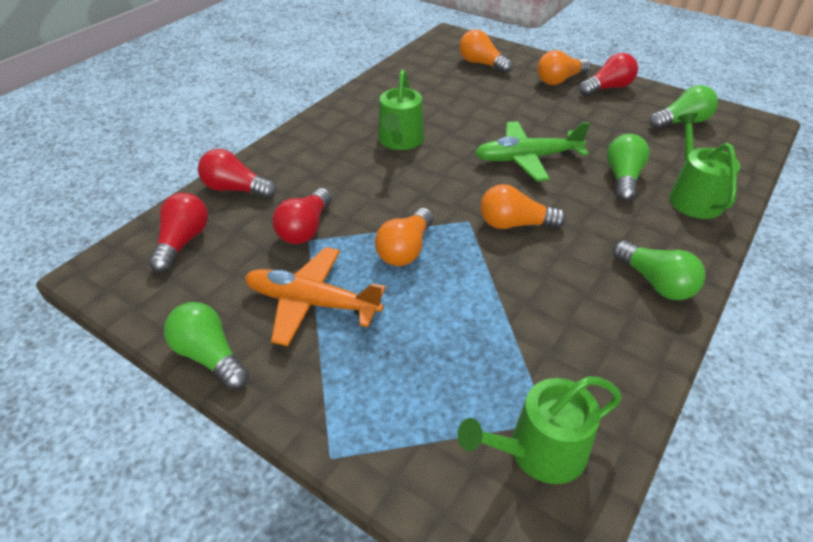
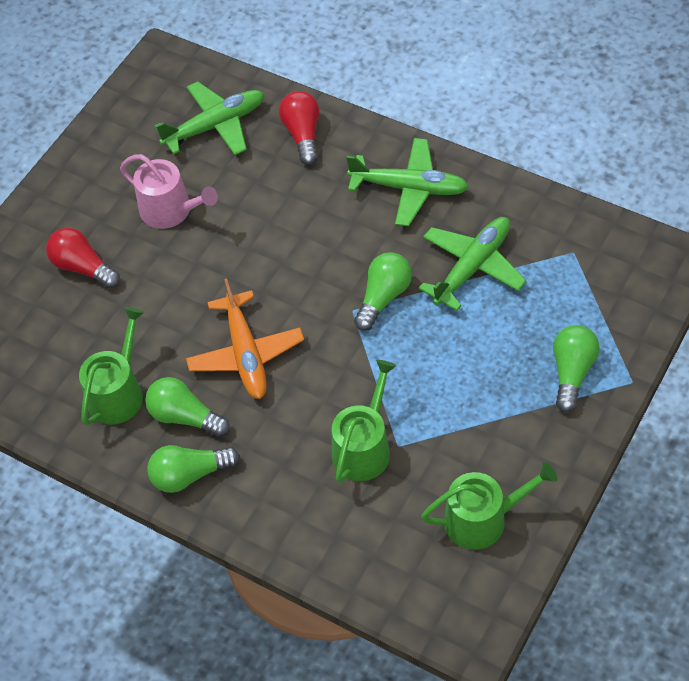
green plane: 1 -> 3
orange light bulb: 4 -> 0
pink watering can: 0 -> 1
red light bulb: 4 -> 2

